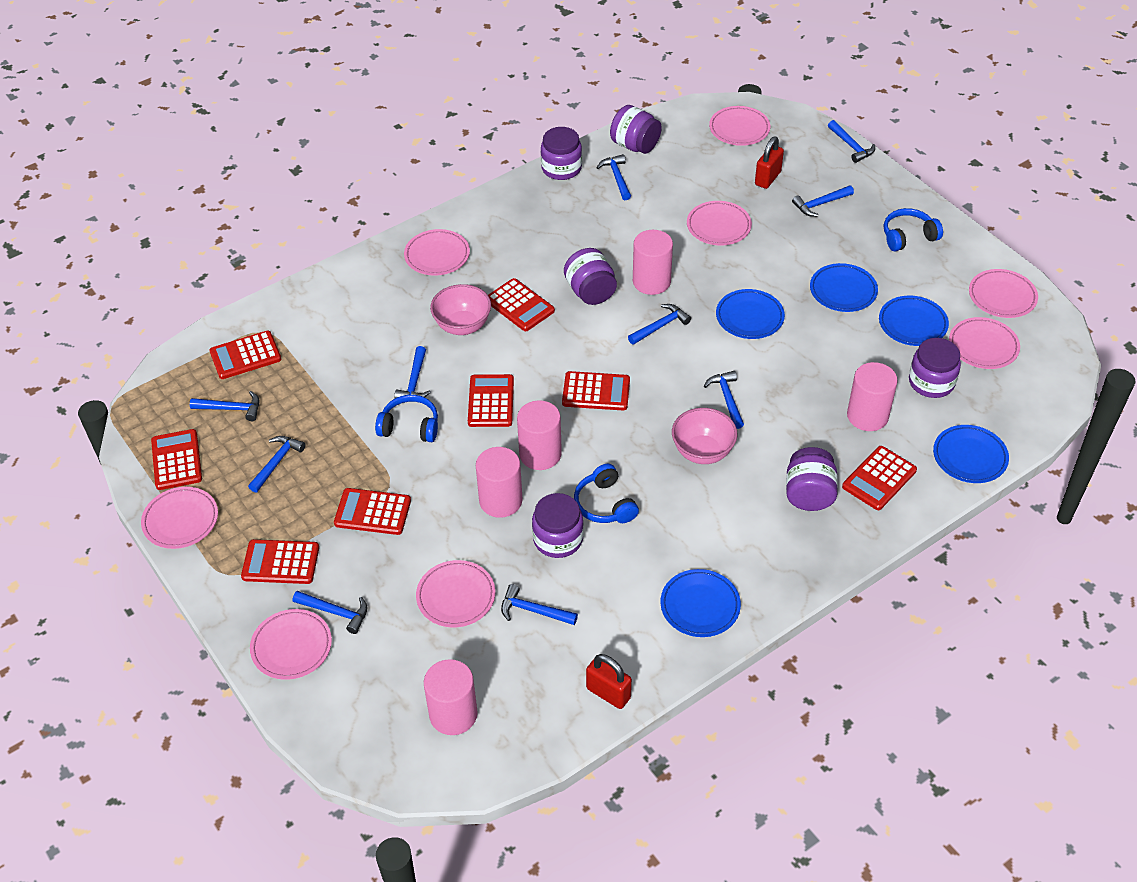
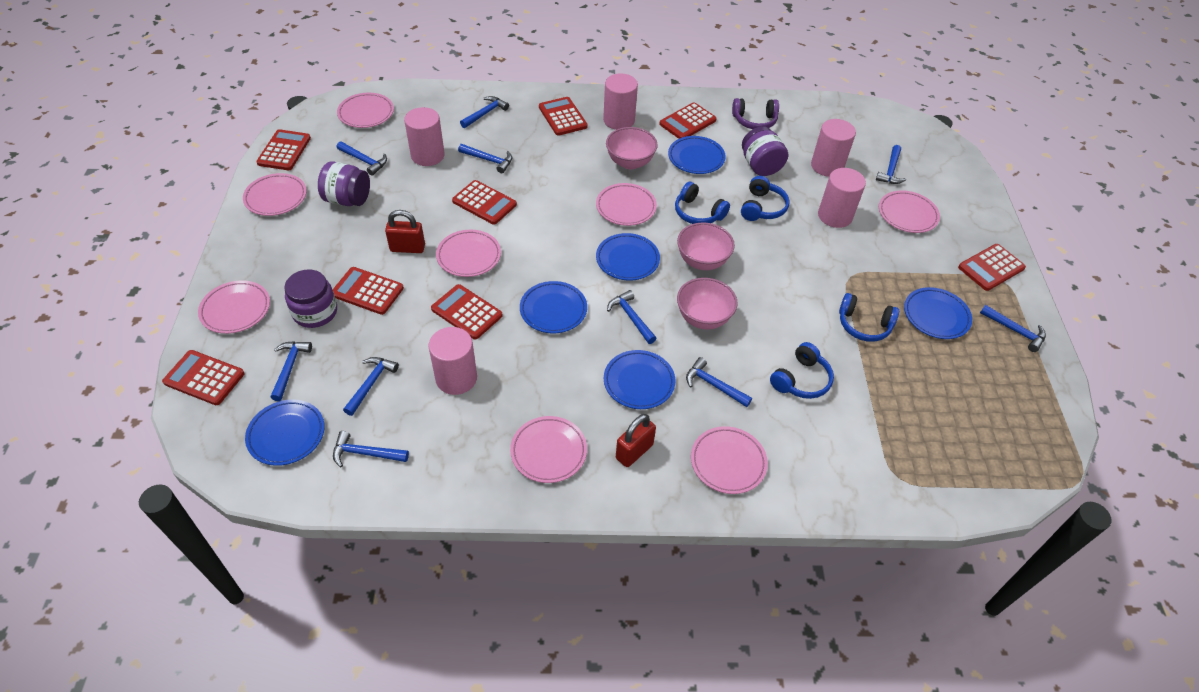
blue headphones: 3 -> 4
blue plate: 5 -> 6
pink bowl: 2 -> 3
purple headphones: 0 -> 1
purple jar: 6 -> 3

